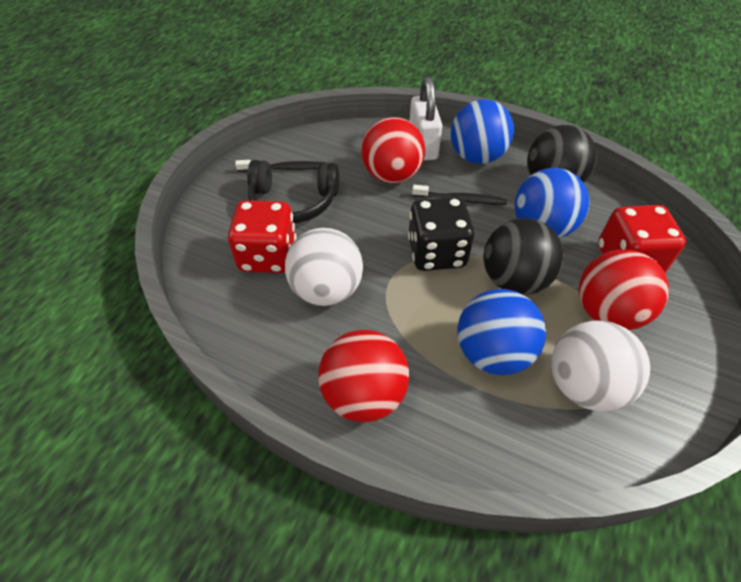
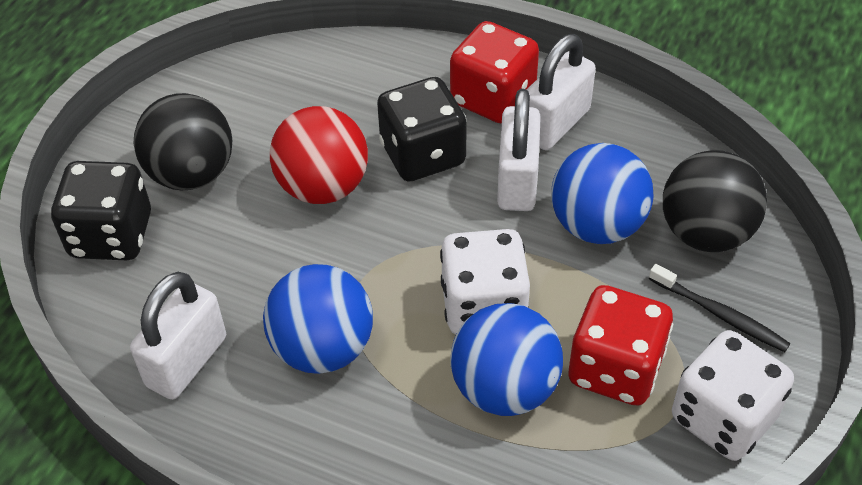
black dice: 1 -> 2
black headphones: 1 -> 0
black toothbrush: 2 -> 1
red ball: 3 -> 1
white ball: 2 -> 0
white dice: 0 -> 2
white padlock: 1 -> 3

